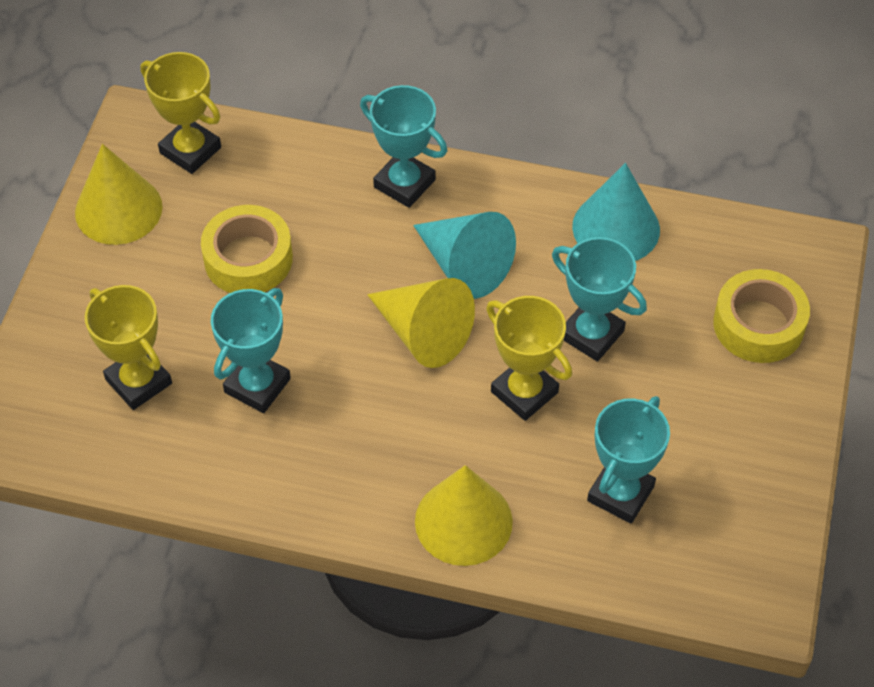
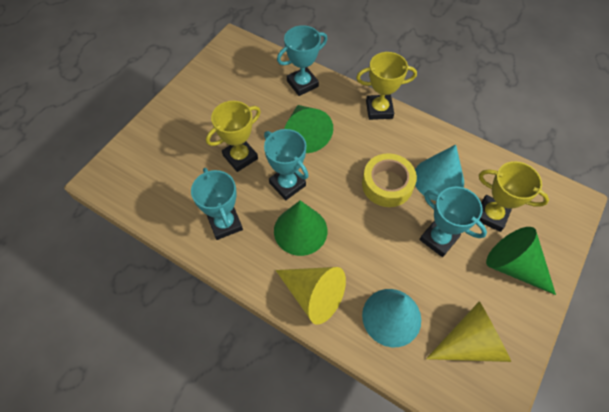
green cone: 0 -> 3
yellow cone: 3 -> 2
yellow tape: 2 -> 1

